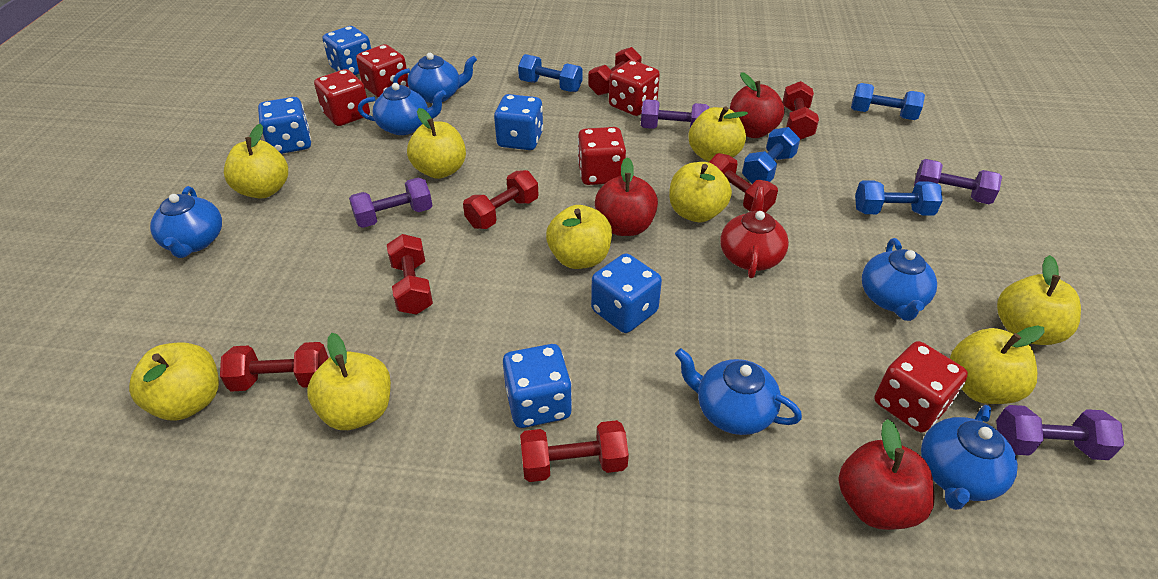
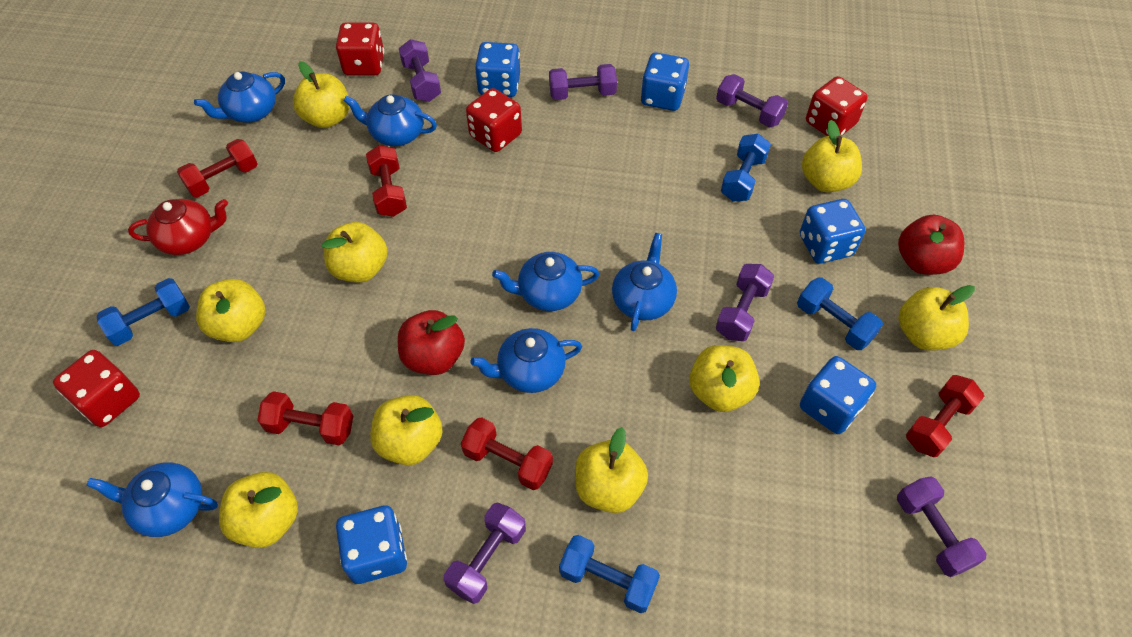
purple dumbbell: 4 -> 6
red apple: 3 -> 2
red dice: 5 -> 4
red dumbbell: 7 -> 5

